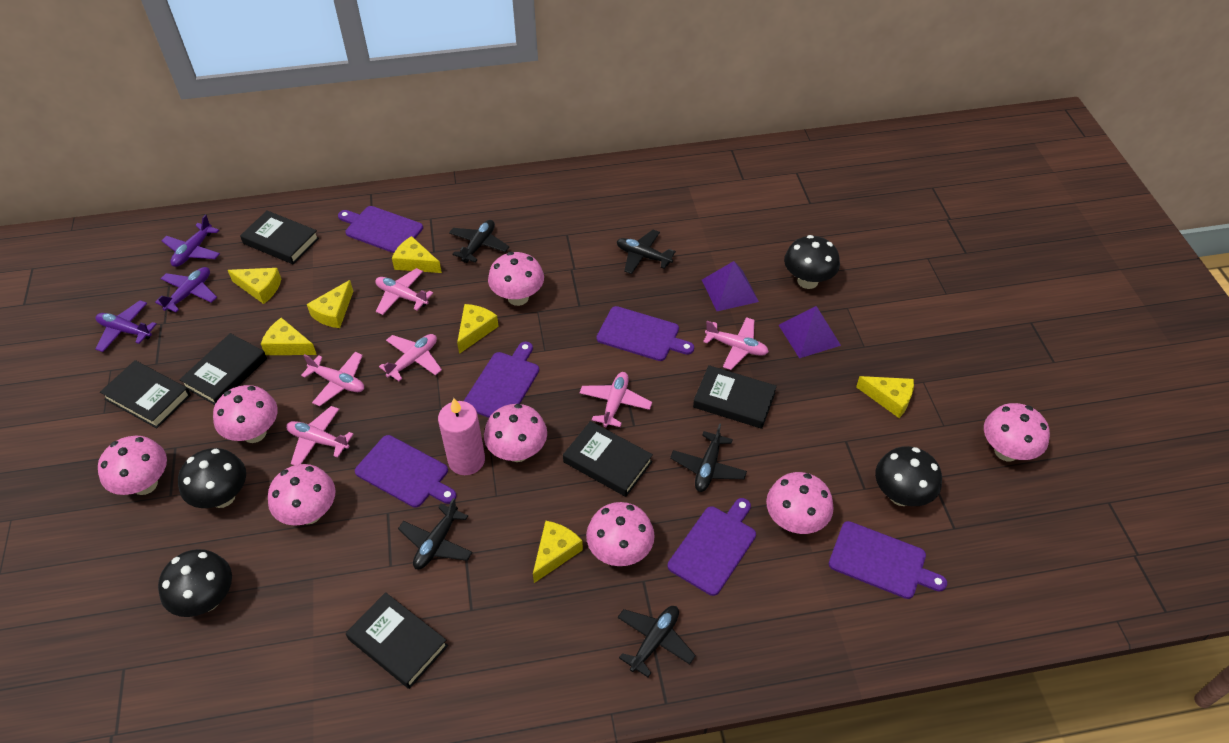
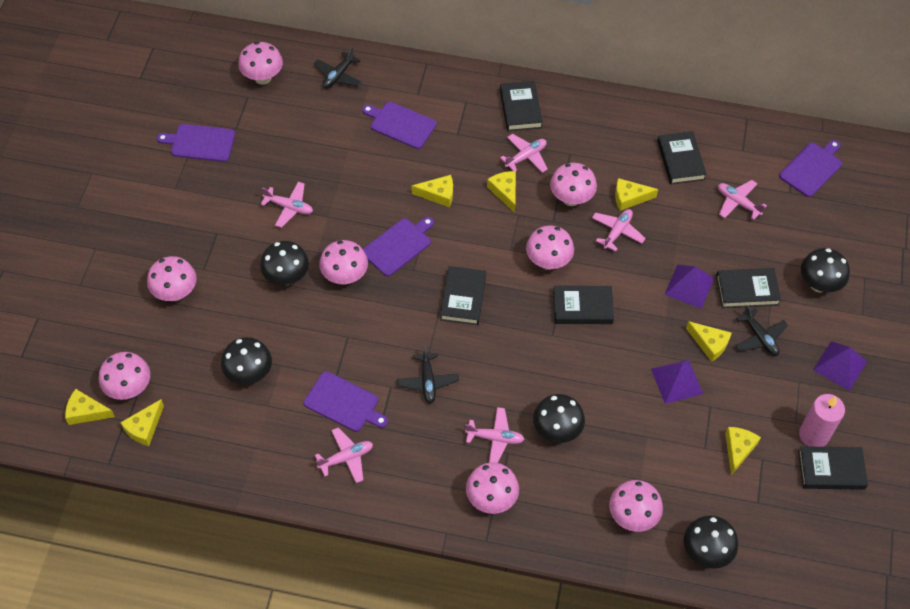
black mushroom: 4 -> 5
black plane: 5 -> 3
purple cutting board: 6 -> 5
purple plane: 3 -> 0
purple pyramid: 2 -> 3

